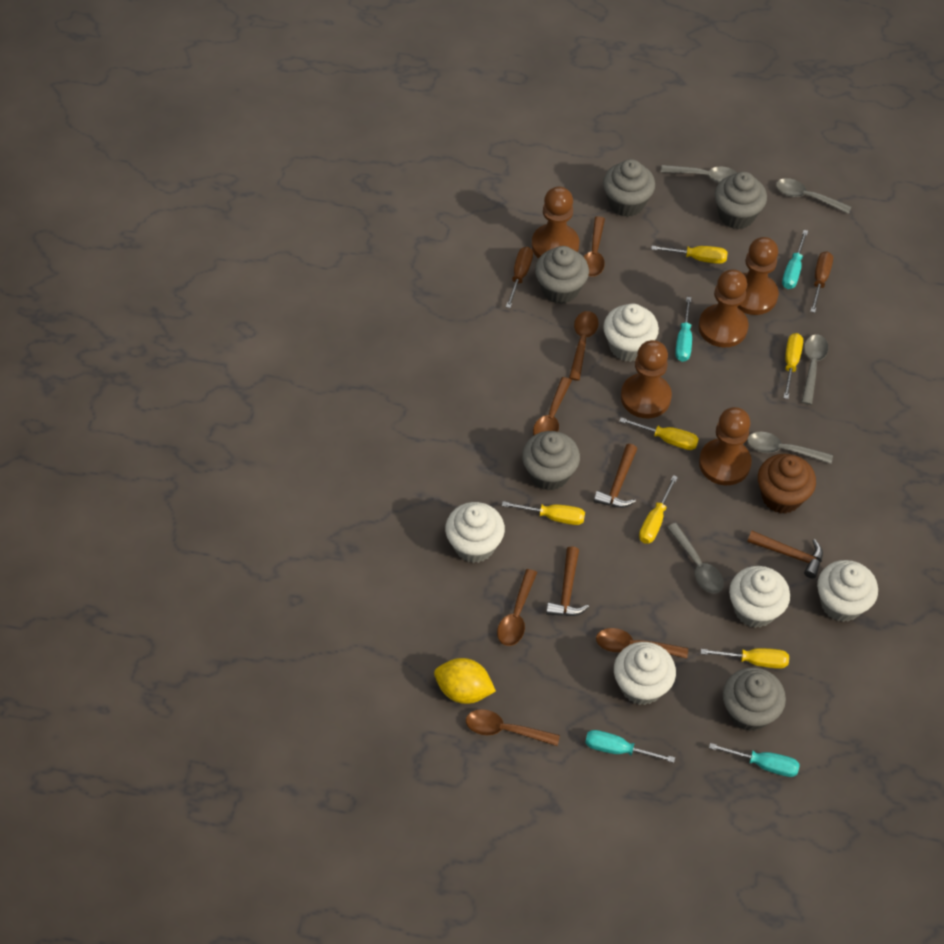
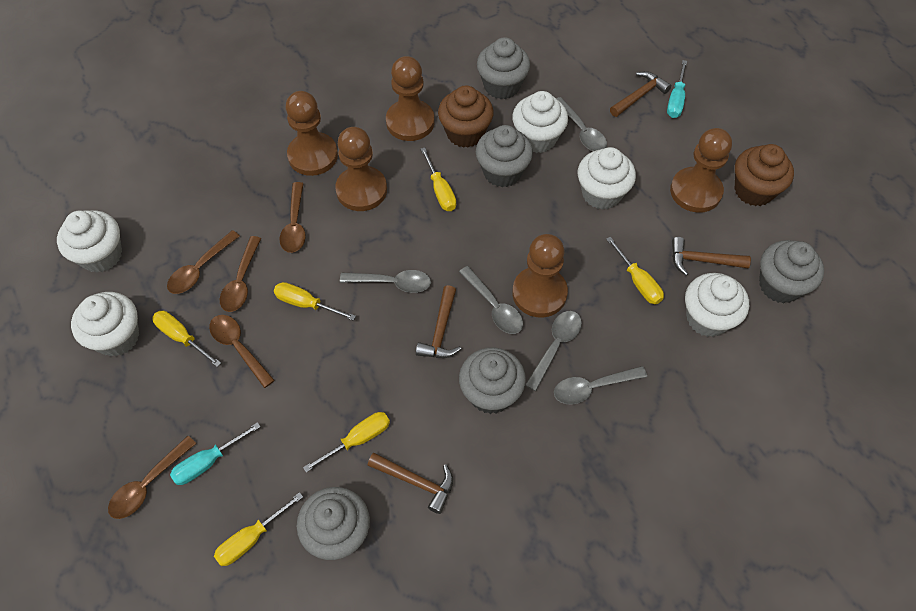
brown cupcake: 1 -> 2
brown hammer: 3 -> 4
brown screwdriver: 2 -> 0
brown spoon: 6 -> 5
turquoise screwdriver: 4 -> 2
yellow lemon: 1 -> 0

